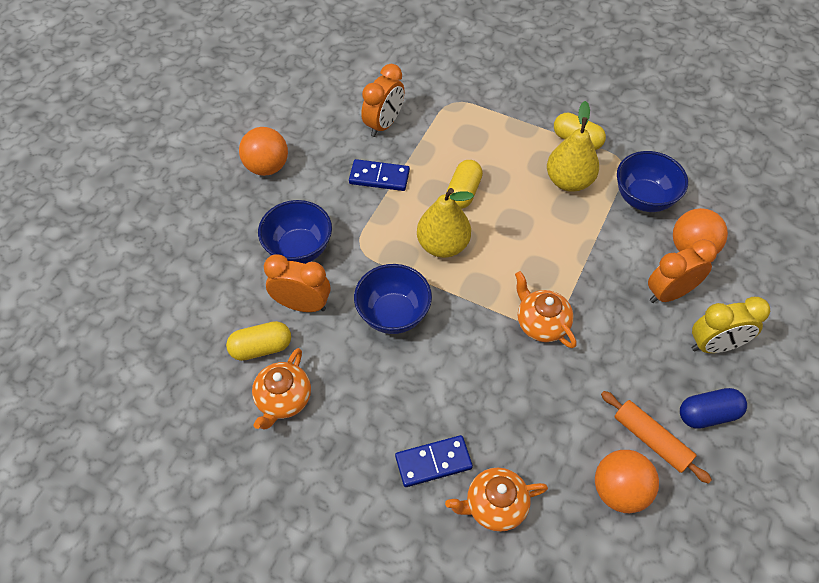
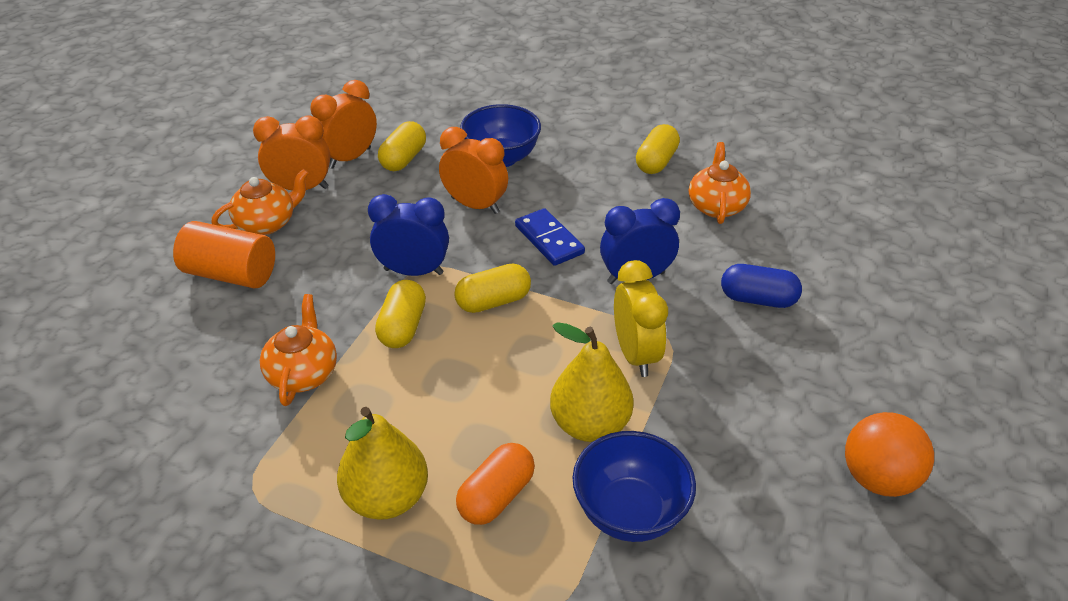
blue bowl: 3 -> 2
blue clock: 0 -> 2
blue domino: 2 -> 1
orange ball: 3 -> 1
orange capsule: 0 -> 1
orange cylinder: 0 -> 1
orange rolling pin: 1 -> 0
yellow capsule: 3 -> 4

